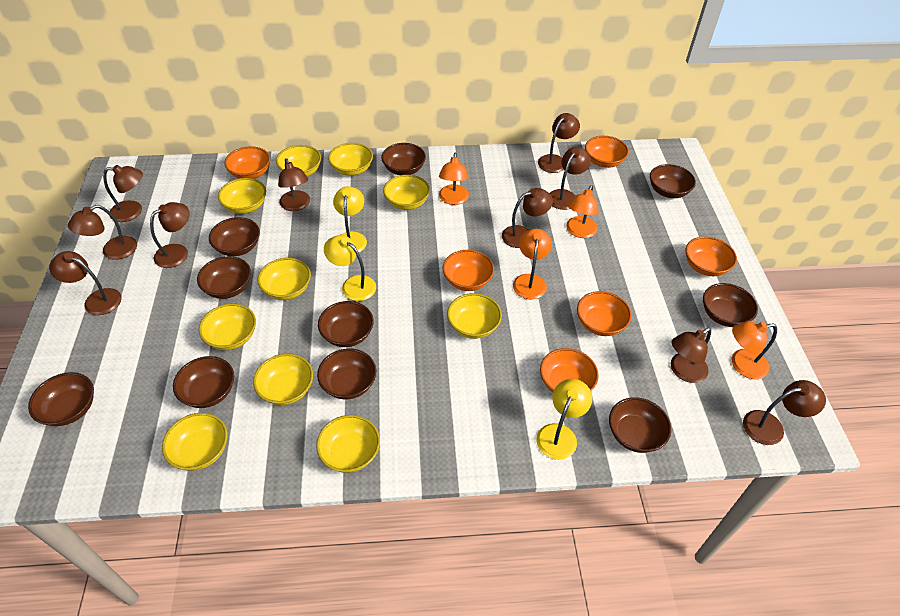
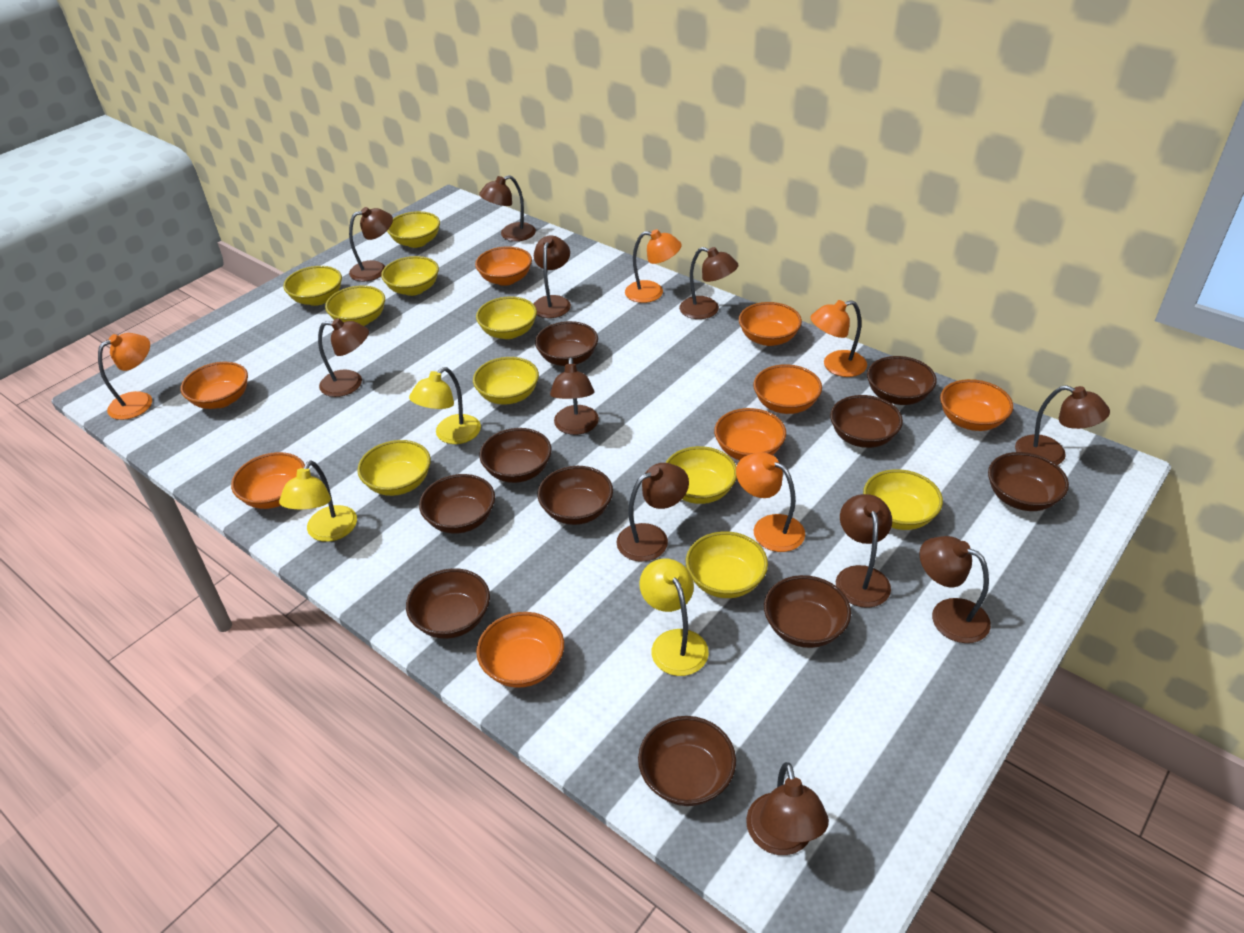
brown lamp: 10 -> 11
orange bowl: 6 -> 8

